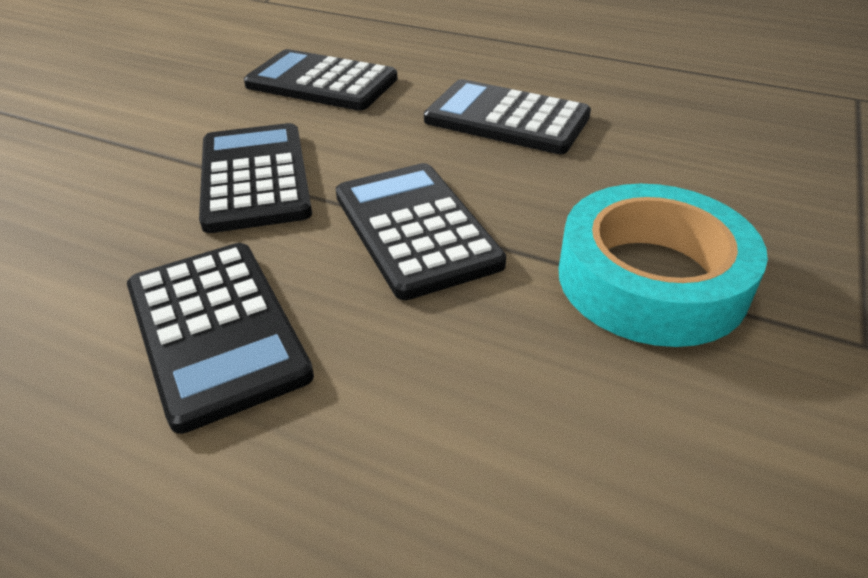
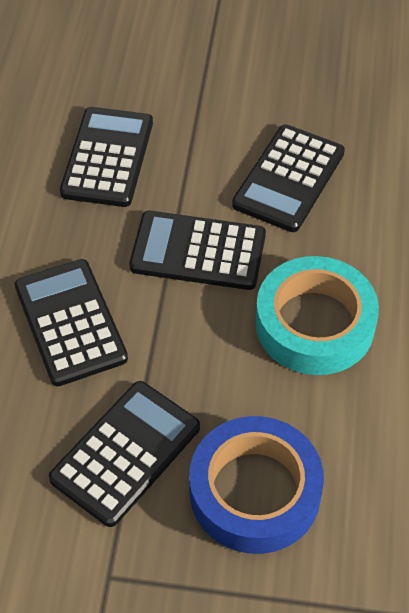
blue tape: 0 -> 1

